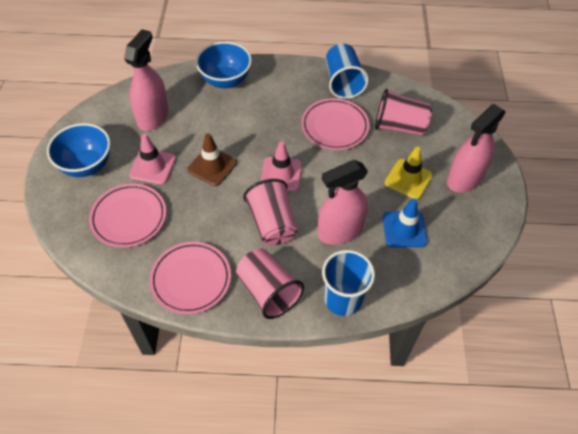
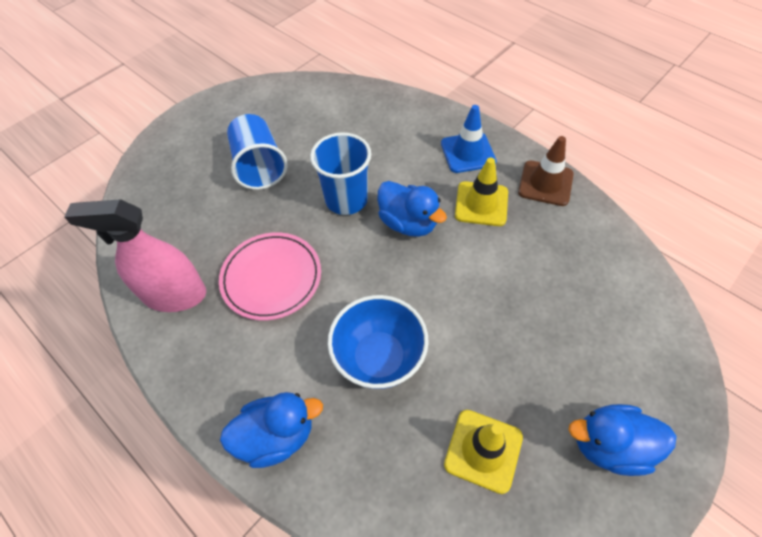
blue bowl: 2 -> 1
blue duck: 0 -> 3
pink cup: 3 -> 0
pink plate: 3 -> 1
pink spray bottle: 3 -> 1
pink traffic cone: 2 -> 0
yellow traffic cone: 1 -> 2

